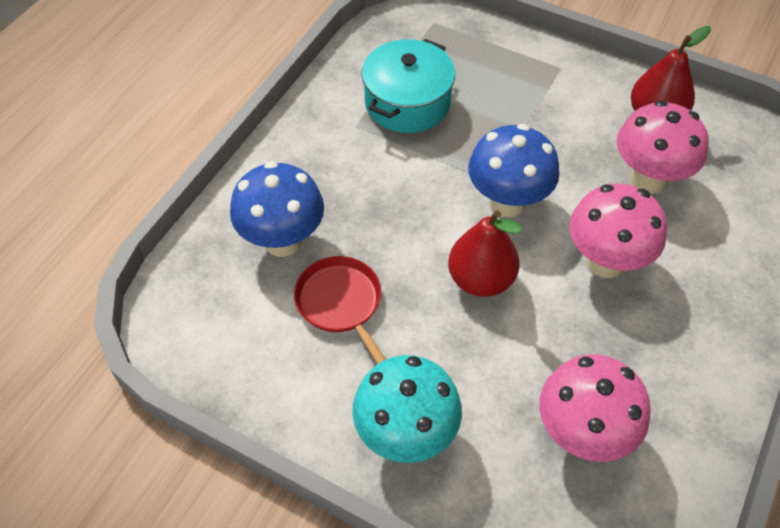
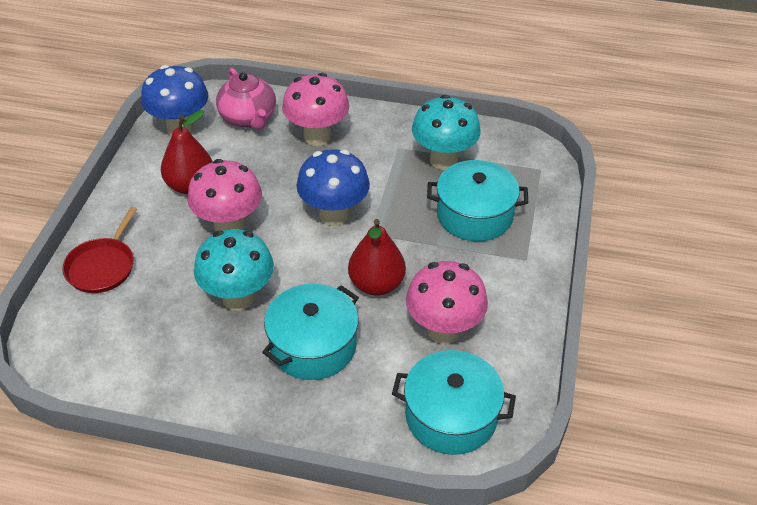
pink teapot: 0 -> 1
turquoise mushroom: 1 -> 2
turquoise pot: 1 -> 3

